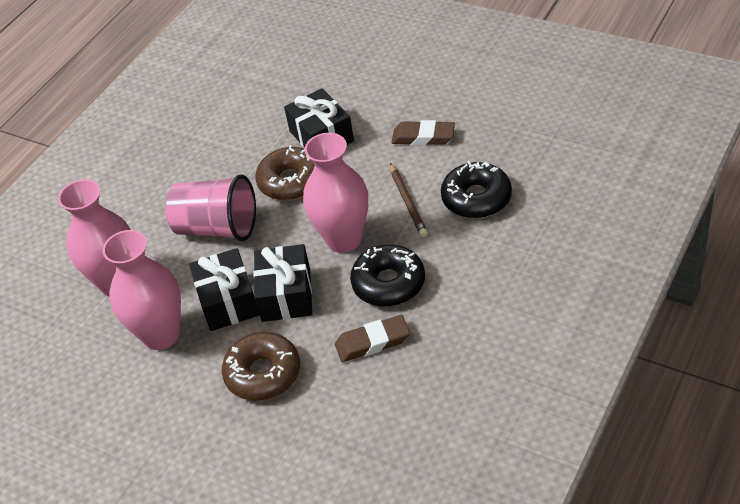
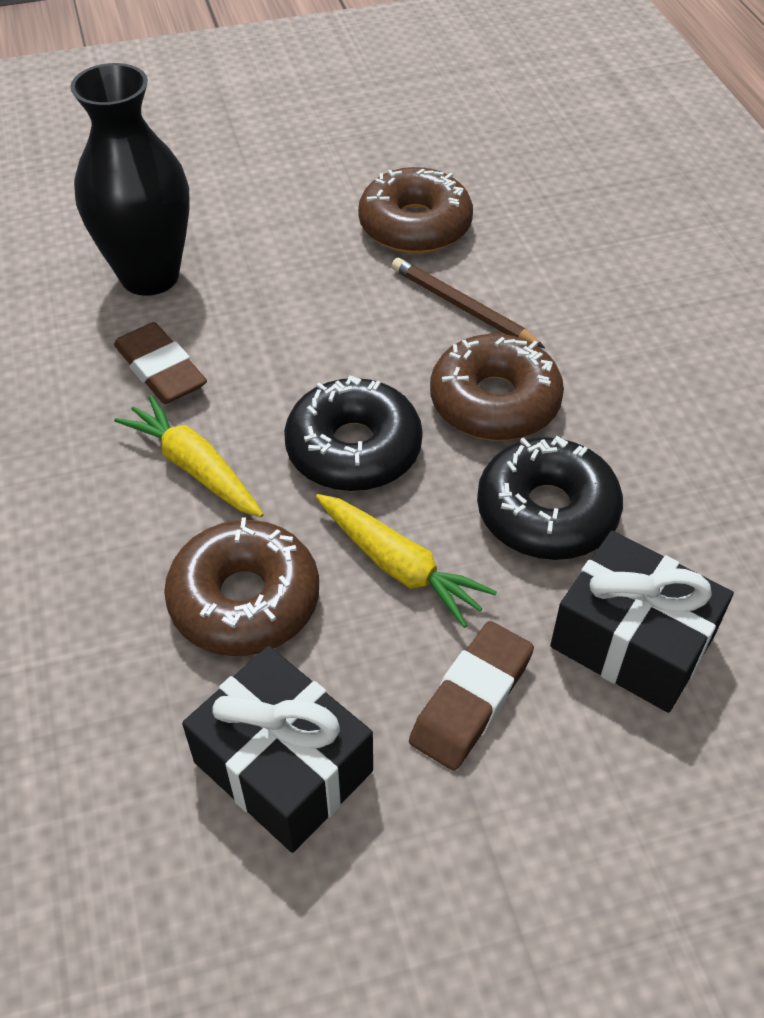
black gift: 3 -> 2
black vase: 0 -> 1
brown donut: 2 -> 3
pink cup: 1 -> 0
pink vase: 3 -> 0
yellow carrot: 0 -> 2

